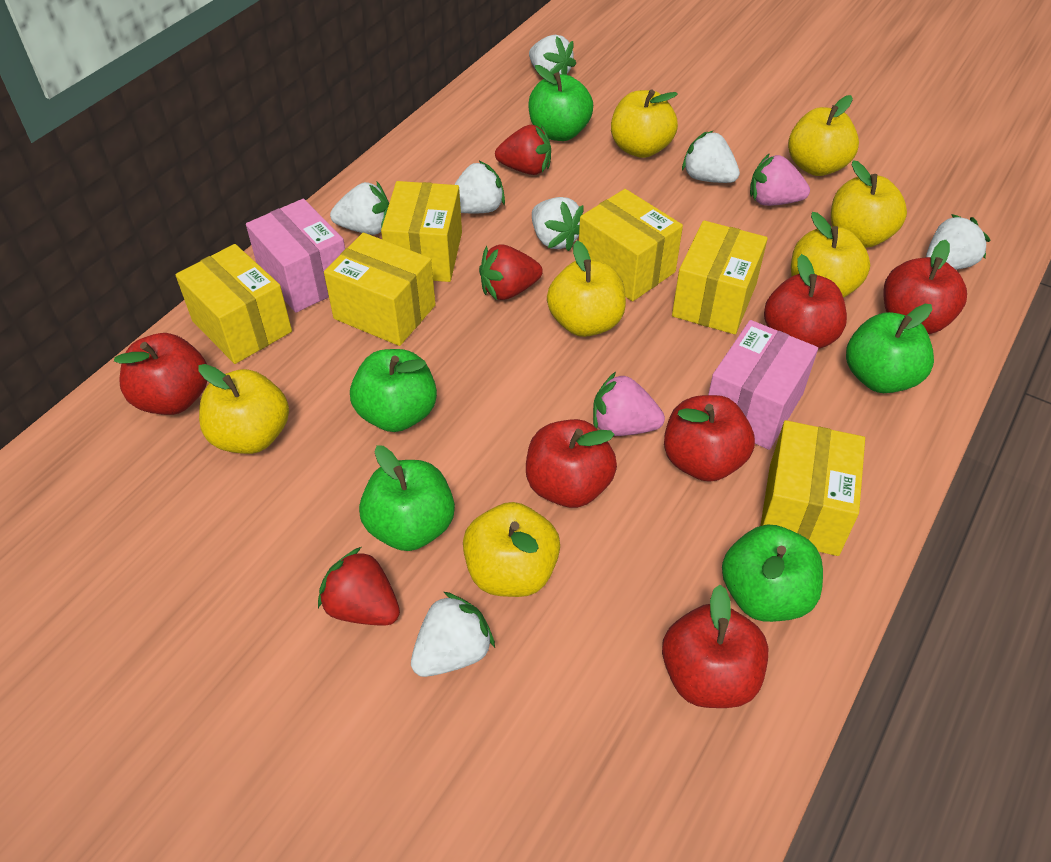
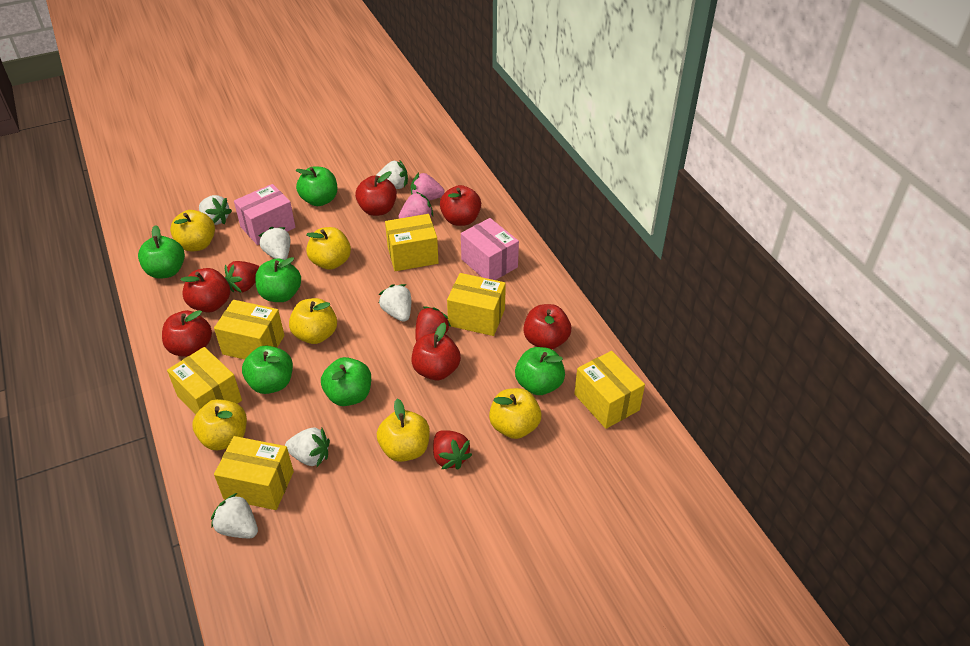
green apple: 5 -> 6
white strawberry: 7 -> 6
yellow apple: 7 -> 6

